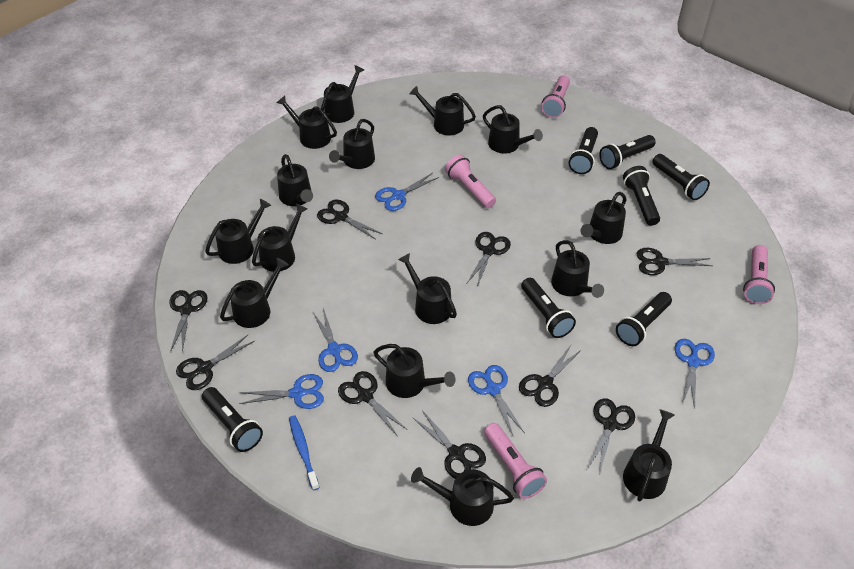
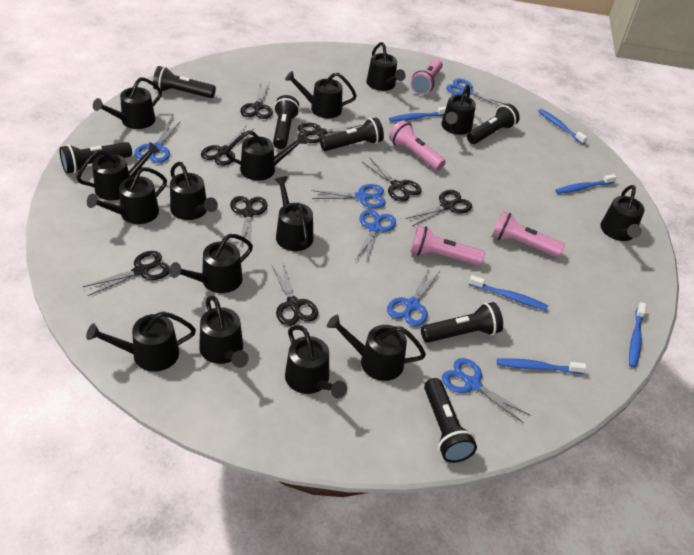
black scissors: 9 -> 8
blue scissors: 5 -> 6
blue toothbrush: 1 -> 6

